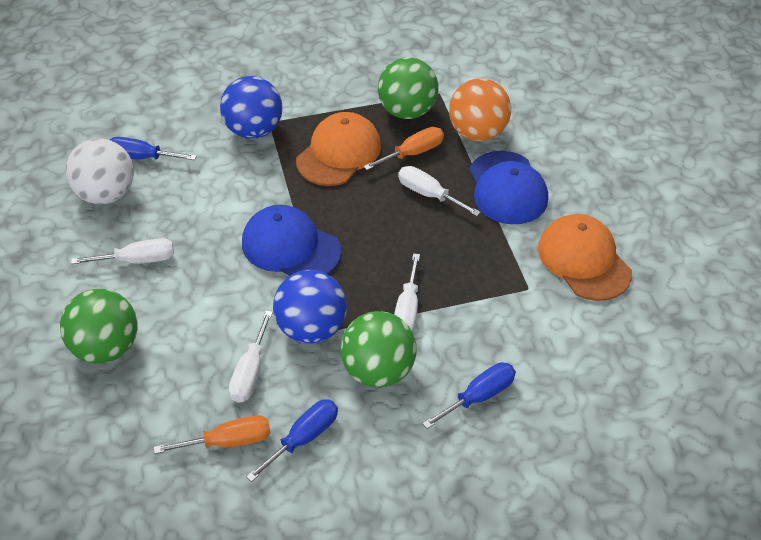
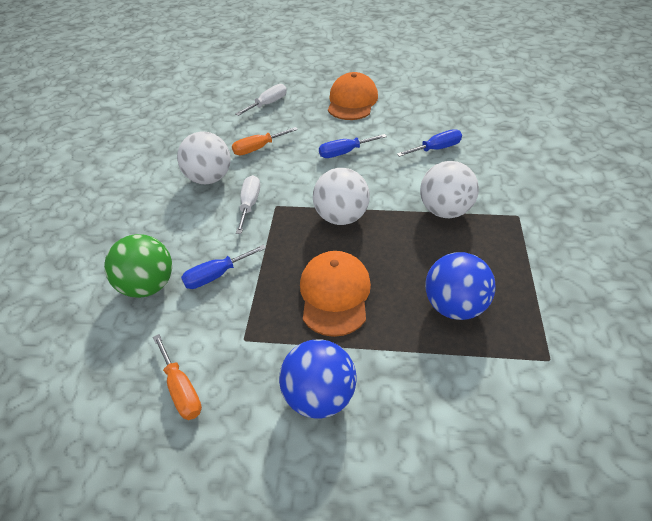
blue cap: 2 -> 0
green ball: 3 -> 1
orange ball: 1 -> 0
white ball: 1 -> 3
white screwdriver: 4 -> 2

